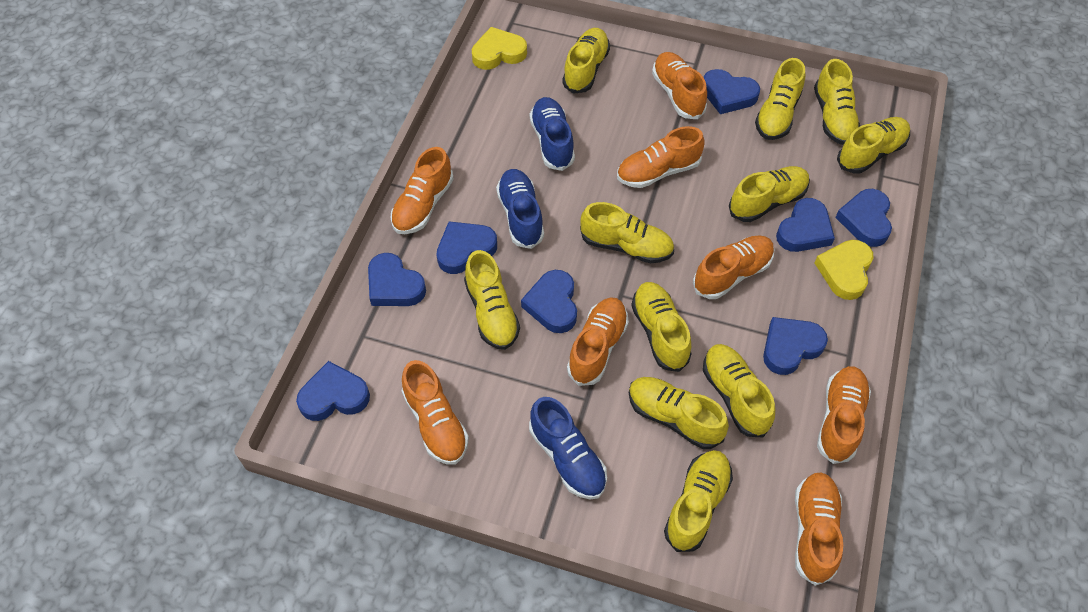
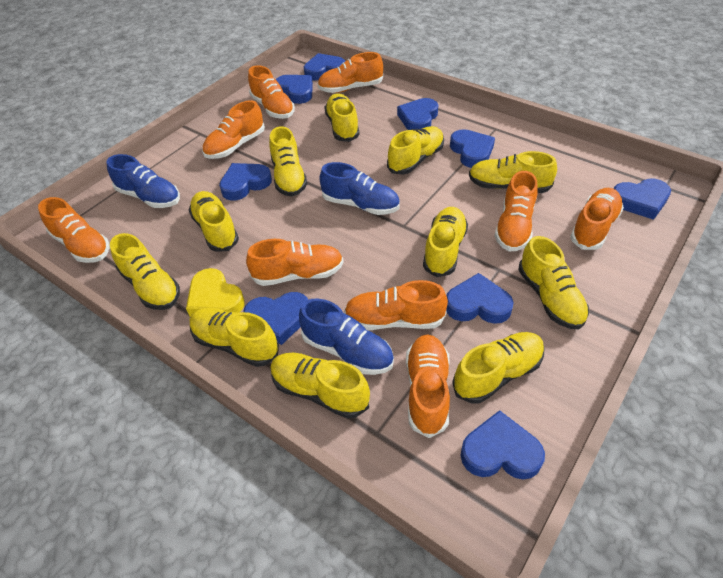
blue heart: 8 -> 9
orange shoe: 8 -> 9
yellow heart: 2 -> 1

